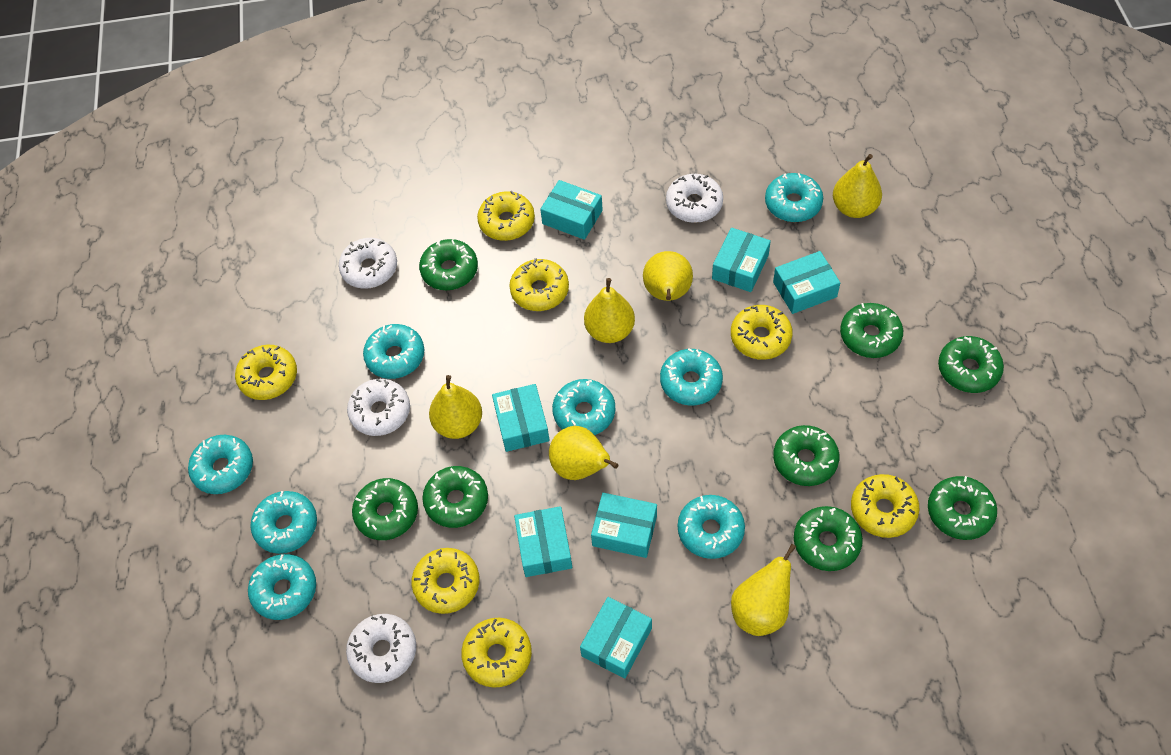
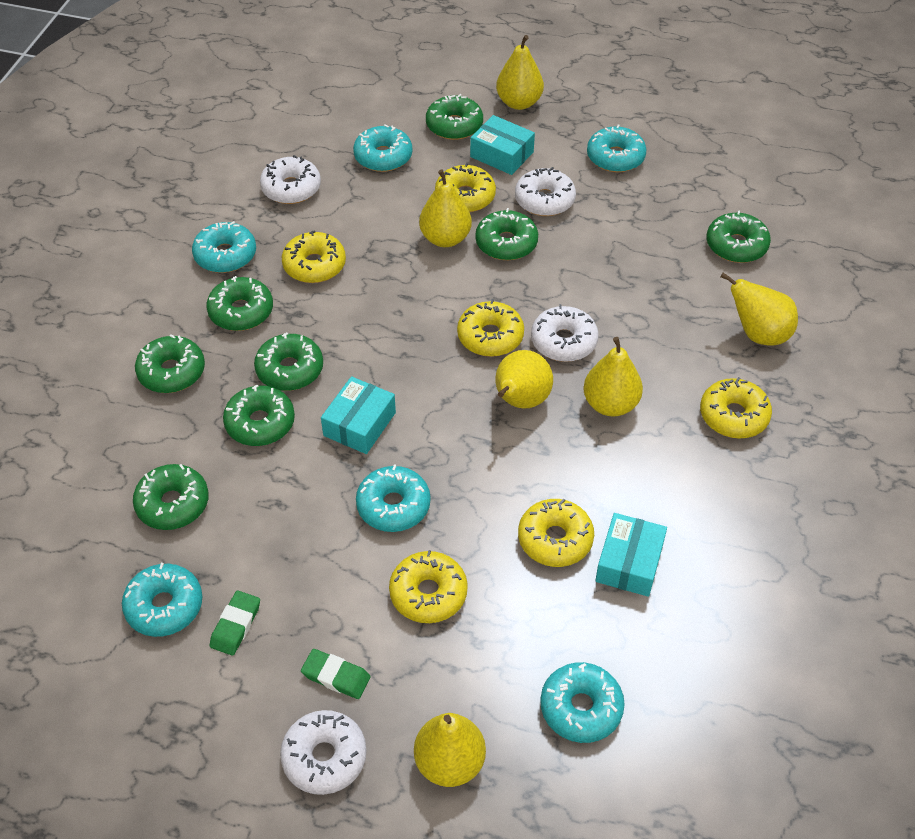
green eraser: 0 -> 2
turquoise box: 7 -> 3
turquoise donut: 8 -> 6
yellow donut: 7 -> 6

